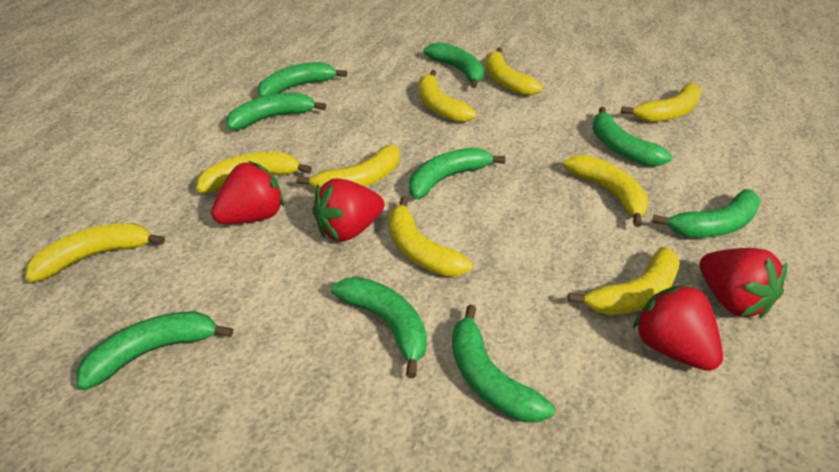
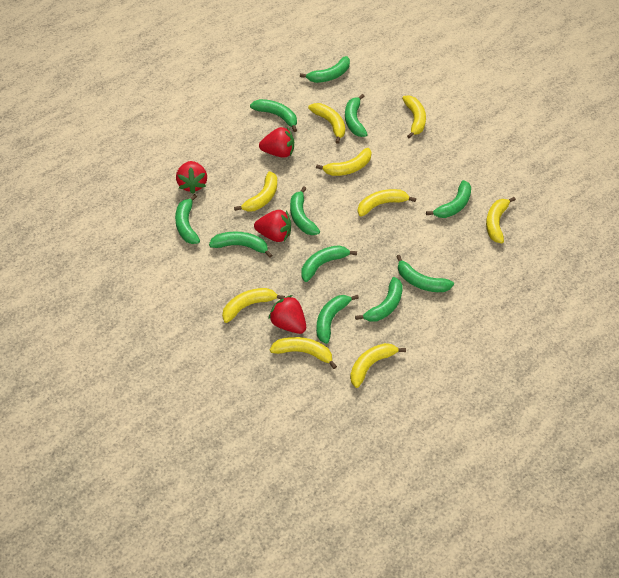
green banana: 9 -> 11

